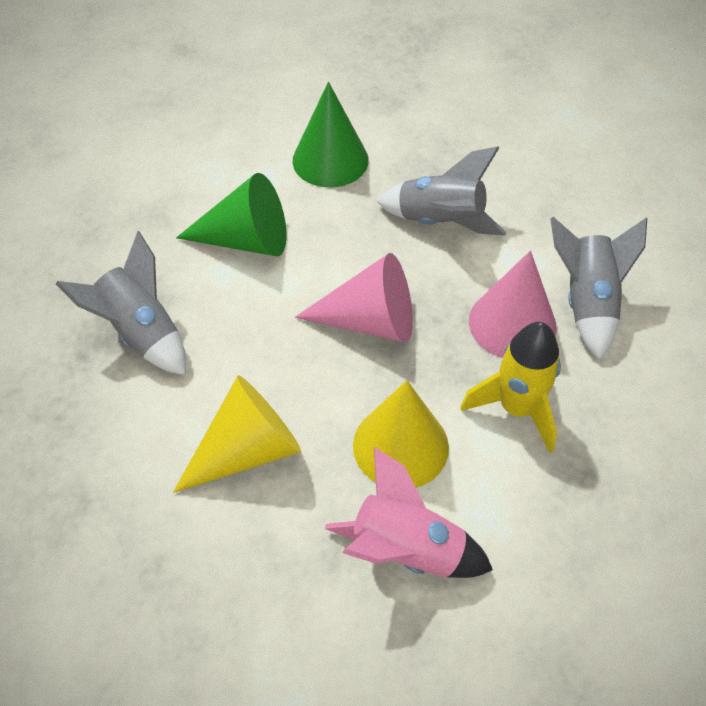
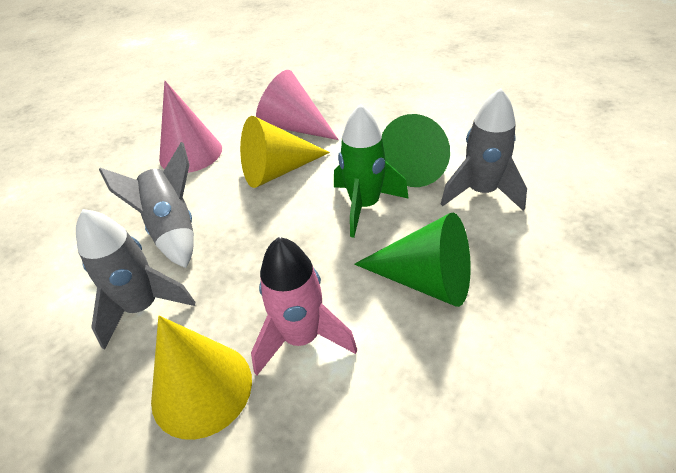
green rocket: 0 -> 1
yellow rocket: 1 -> 0

